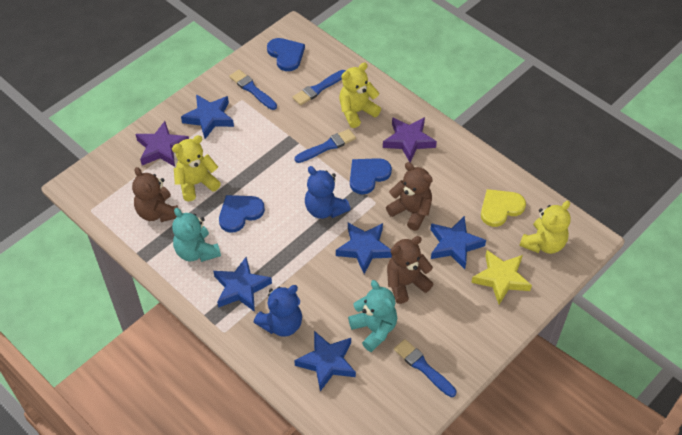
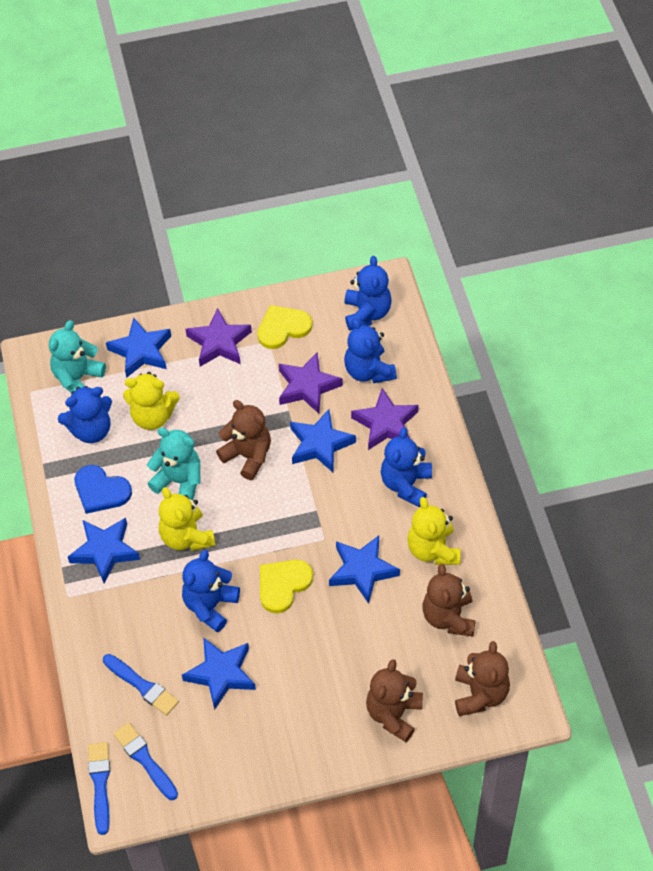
blue brush: 4 -> 3
blue heart: 3 -> 1
blue teddy bear: 2 -> 5
brown teddy bear: 3 -> 4
purple star: 2 -> 3
yellow heart: 1 -> 2
yellow star: 1 -> 0

